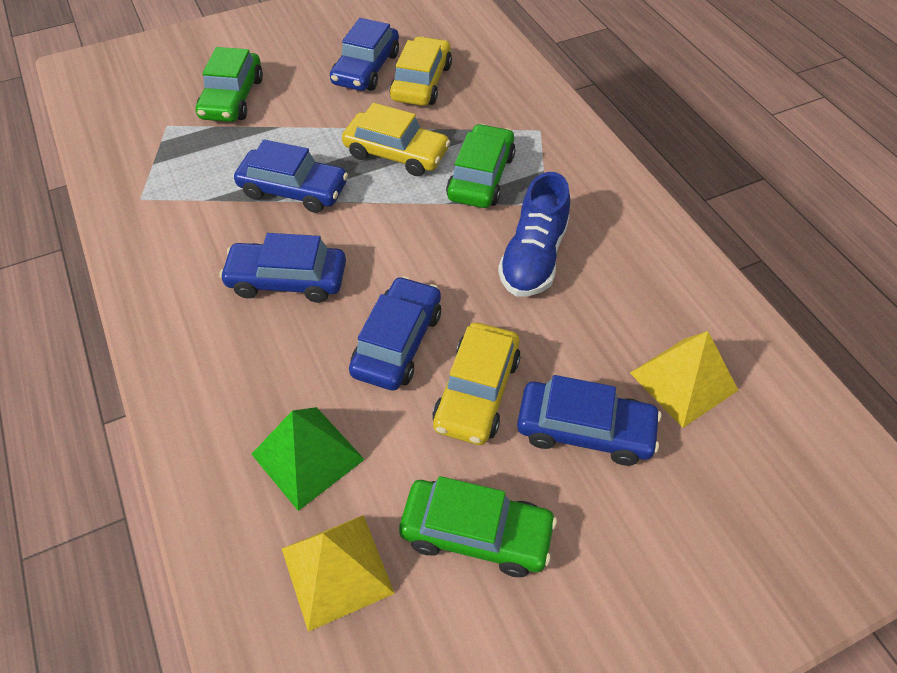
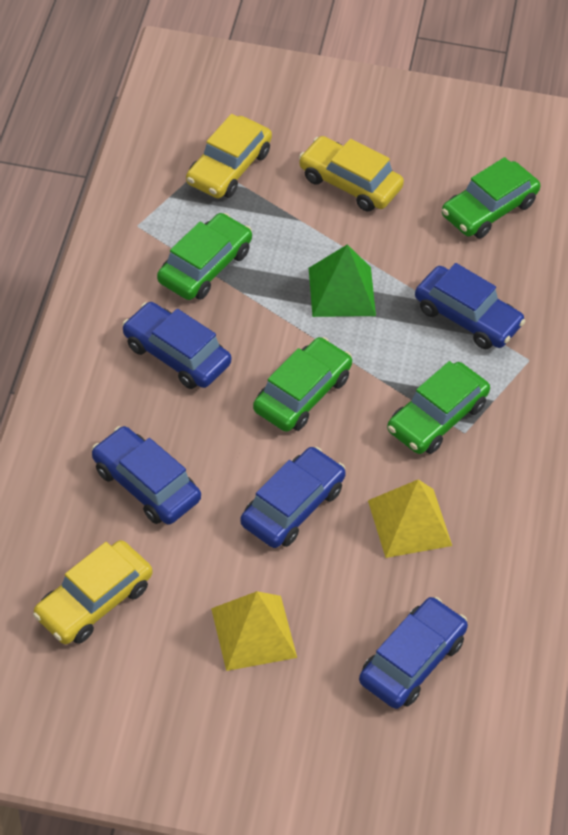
blue shoe: 1 -> 0
green car: 3 -> 4

